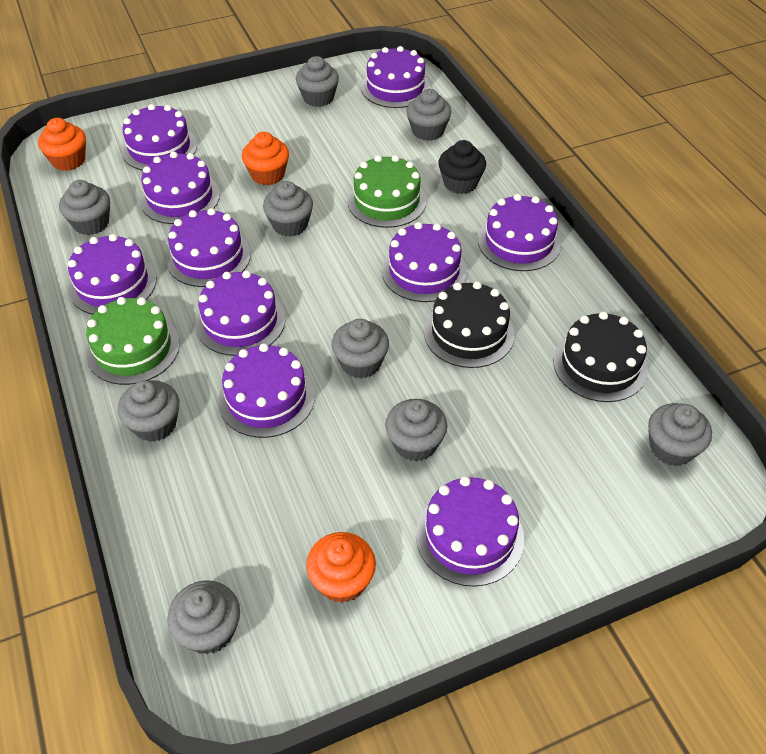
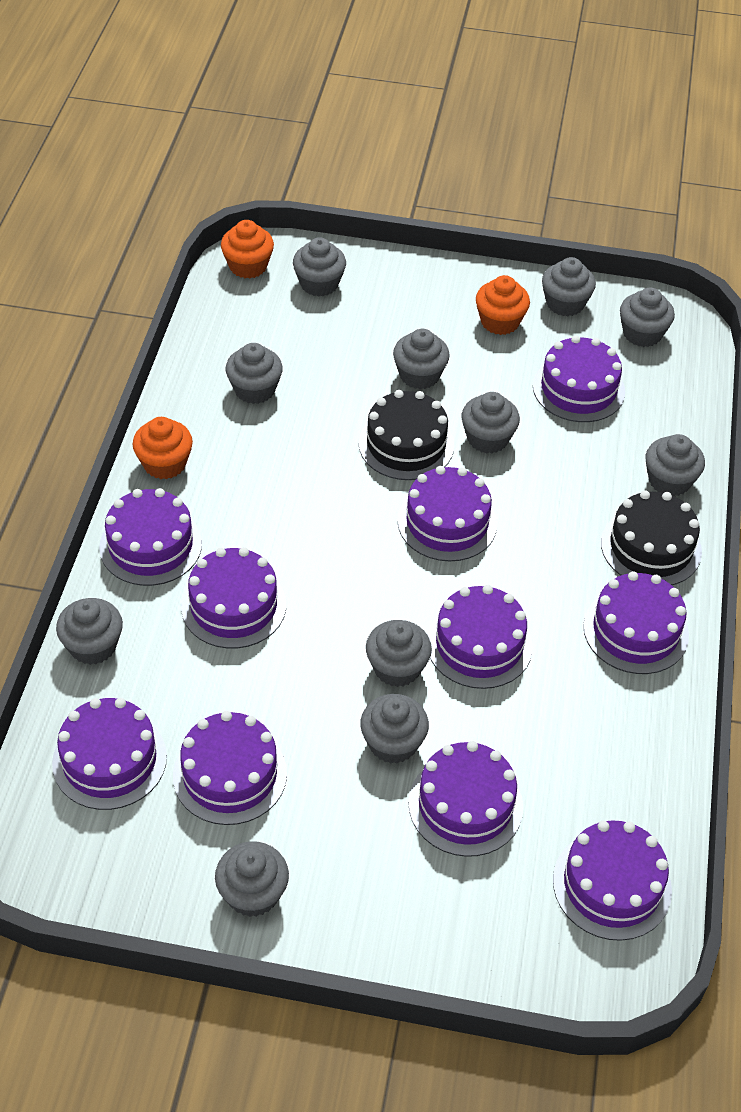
black cupcake: 1 -> 0
green cake: 2 -> 0
grey cupcake: 9 -> 11

